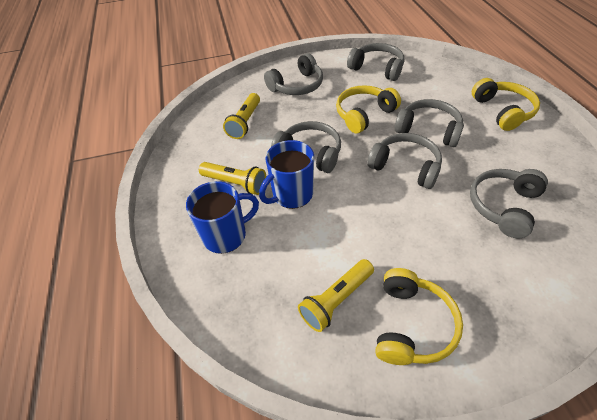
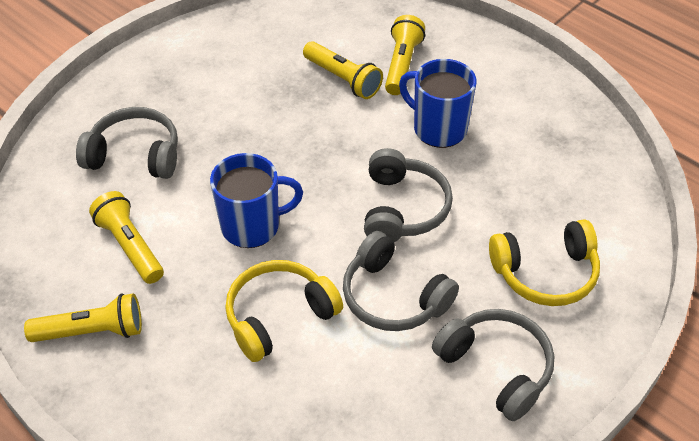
grey headphones: 6 -> 4
yellow flashlight: 3 -> 4
yellow headphones: 3 -> 2

